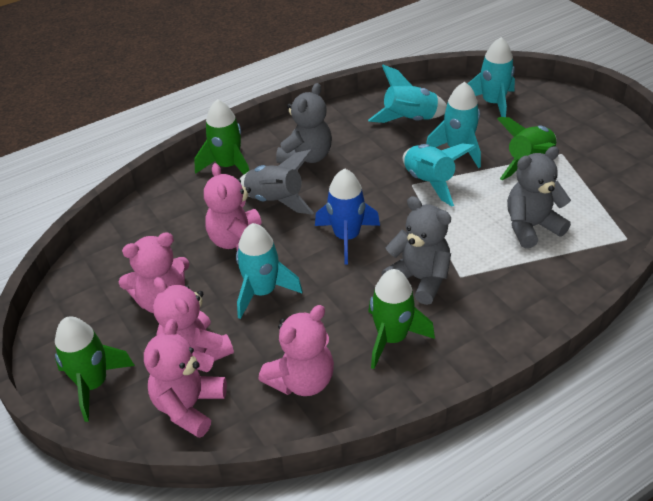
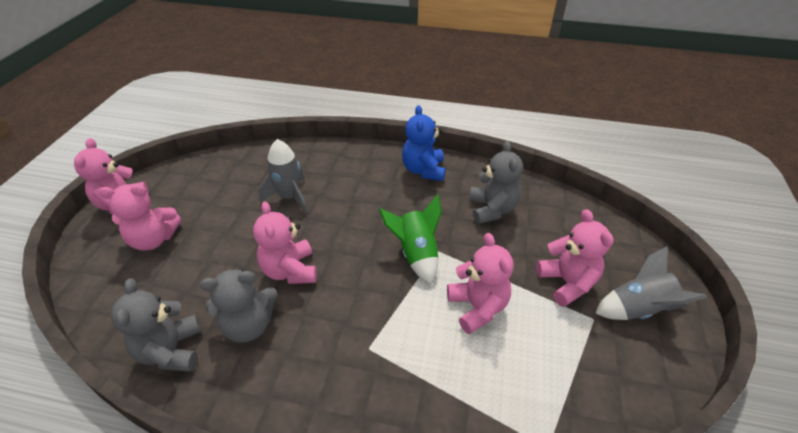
blue rocket: 1 -> 0
blue teddy bear: 0 -> 1
green rocket: 4 -> 1
grey rocket: 1 -> 2
turquoise rocket: 5 -> 0

